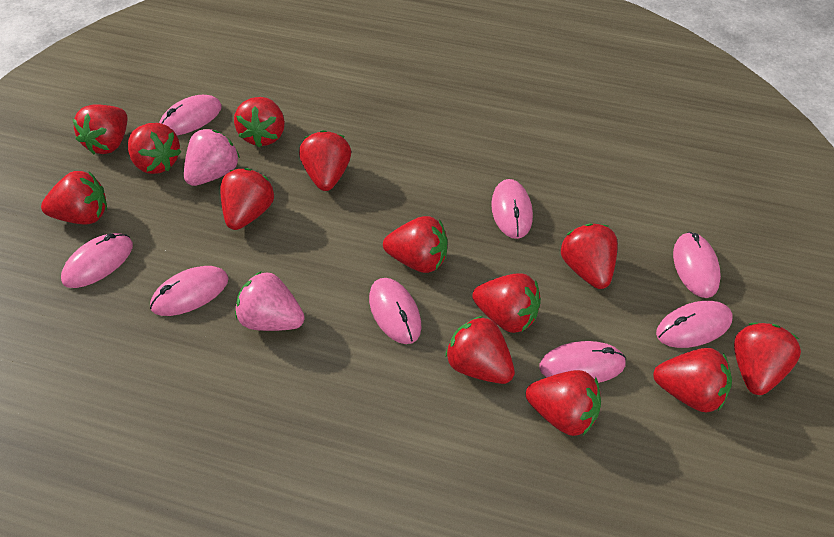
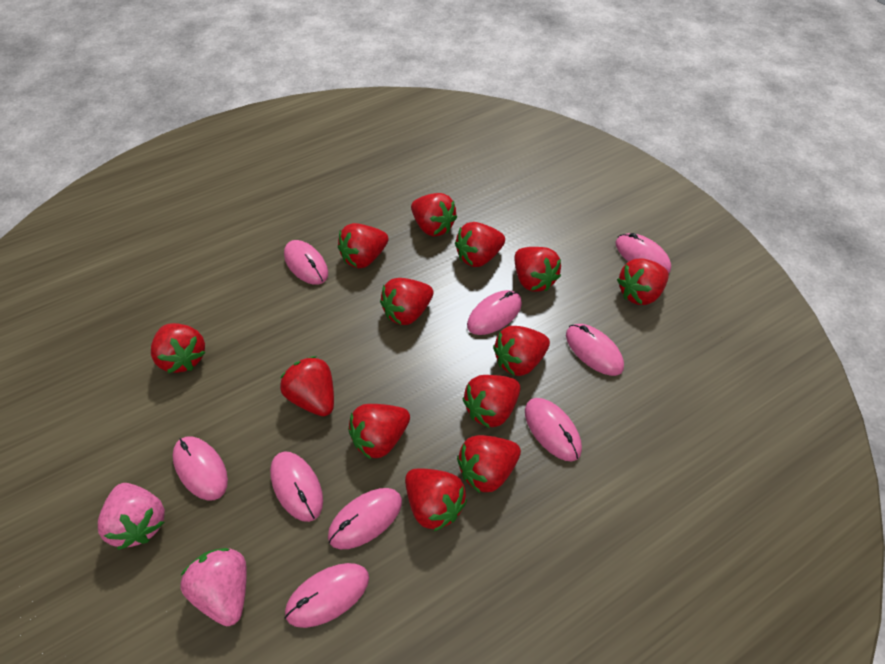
pink mouse: 8 -> 9

